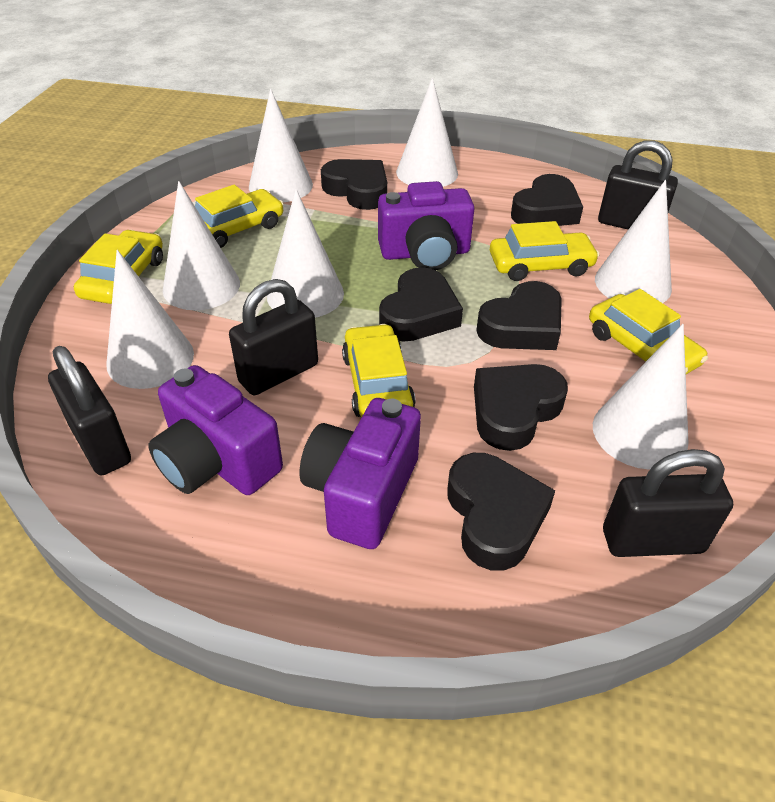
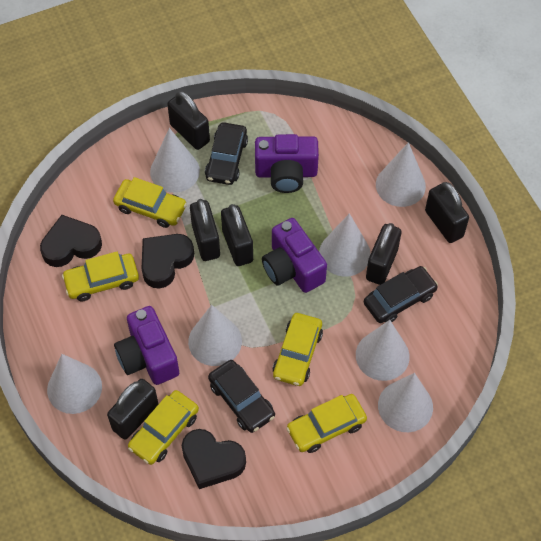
black car: 0 -> 3
black heart: 6 -> 3
black padlock: 4 -> 6

